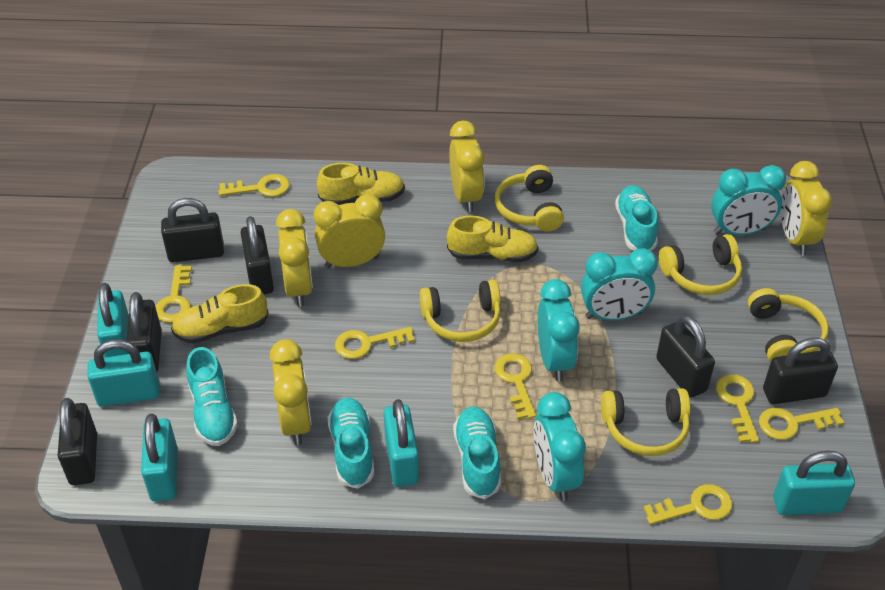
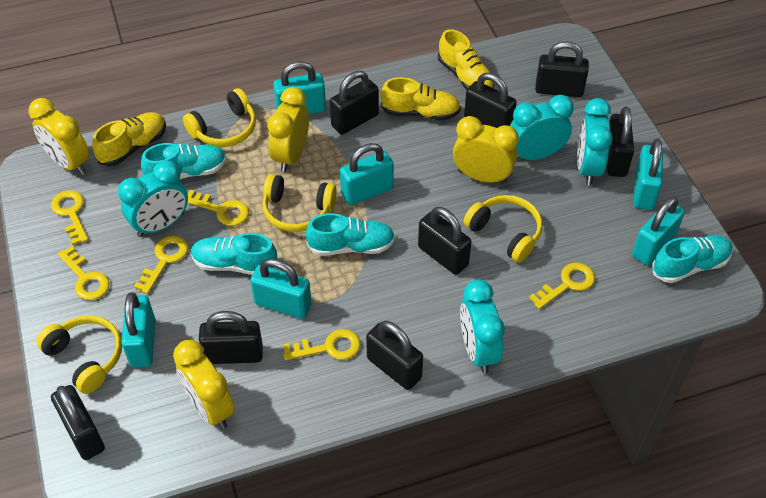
black padlock: 6 -> 8
turquoise padlock: 5 -> 6
yellow clock: 5 -> 4
yellow headphones: 5 -> 4
yellow key: 7 -> 6

